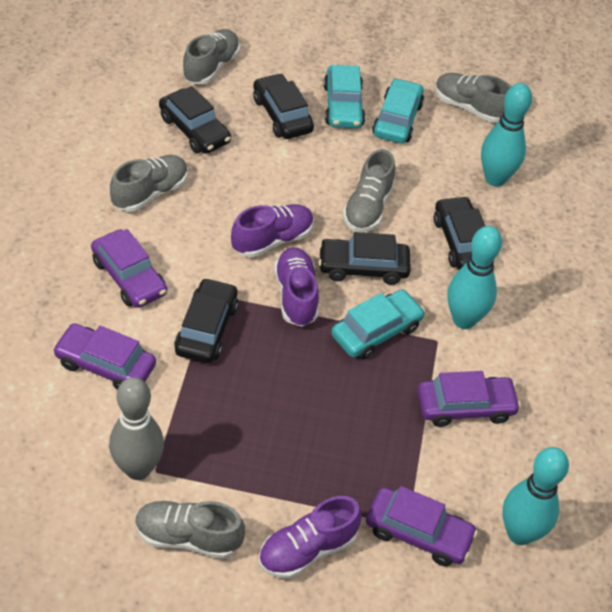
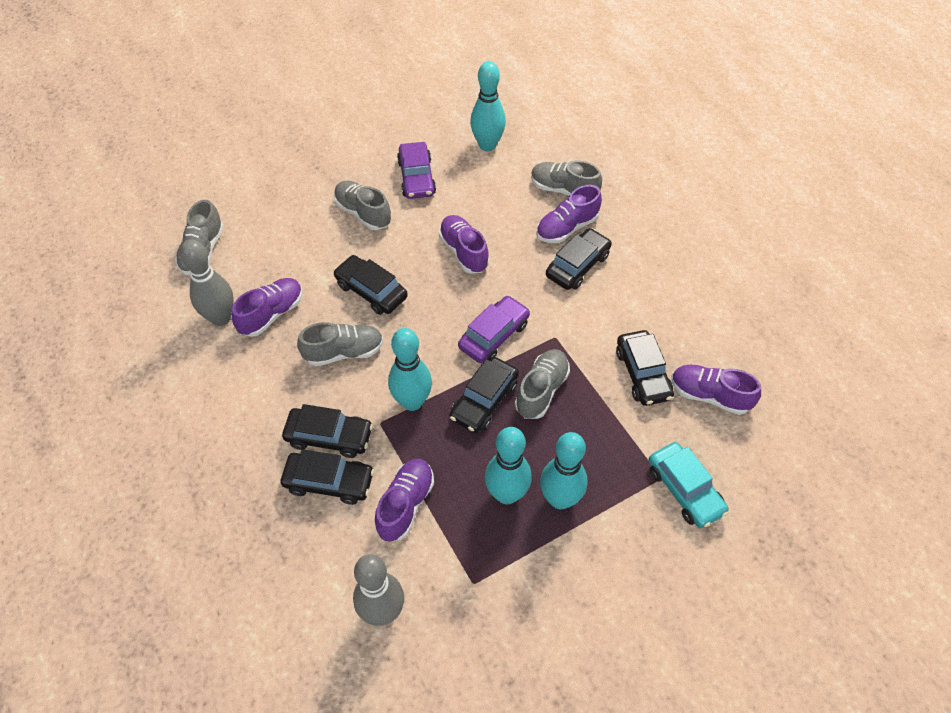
black car: 5 -> 6
grey bowling pin: 1 -> 2
purple car: 4 -> 2
purple shoe: 3 -> 5
turquoise bowling pin: 3 -> 4
turquoise car: 3 -> 1

